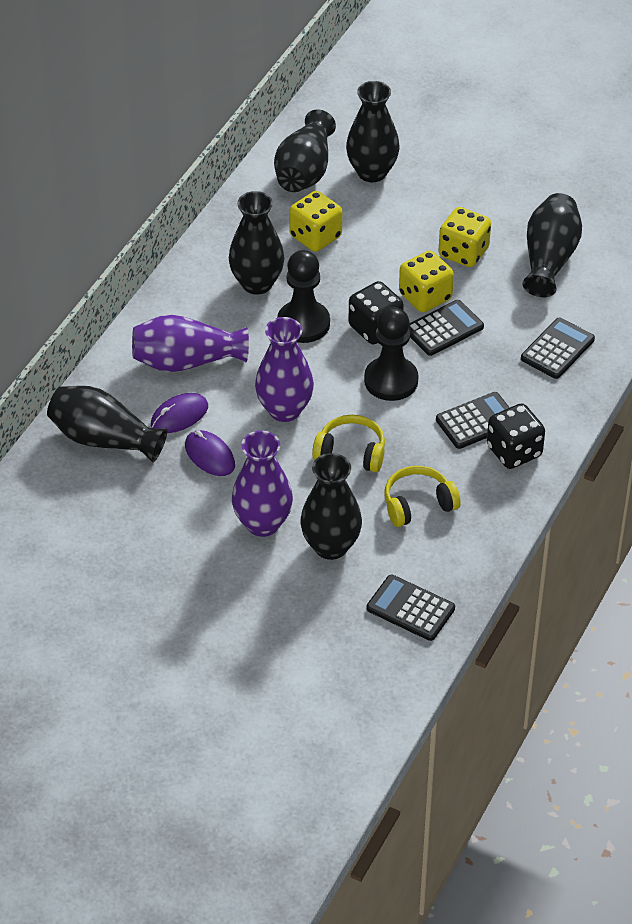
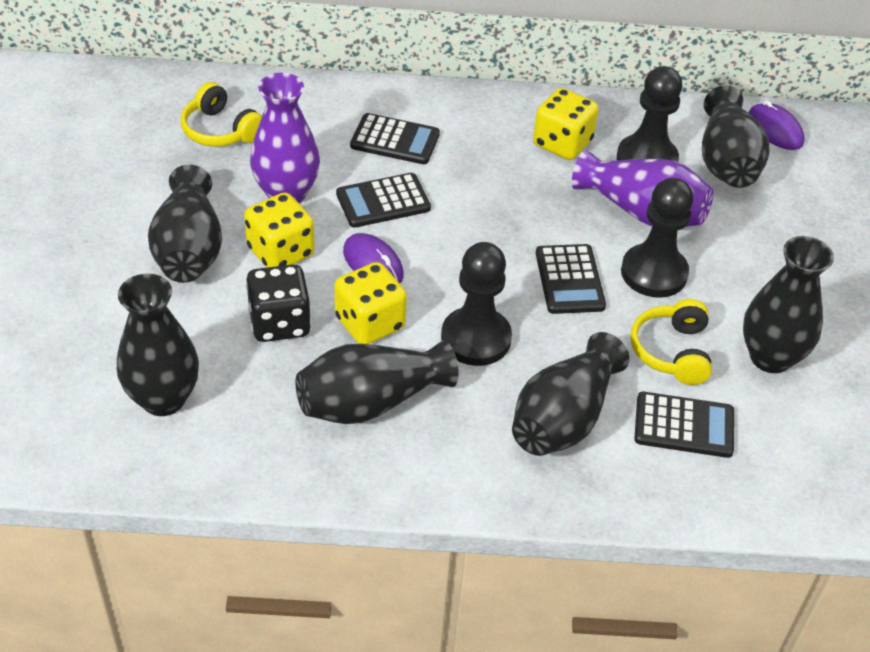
black dice: 2 -> 1
black pawn: 2 -> 3
purple vase: 3 -> 2

